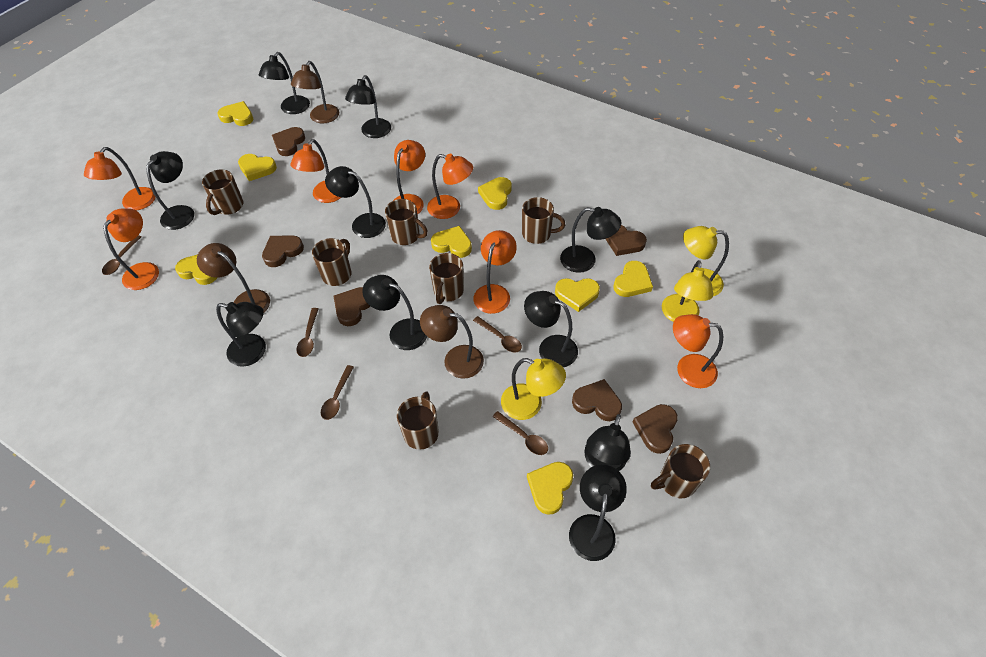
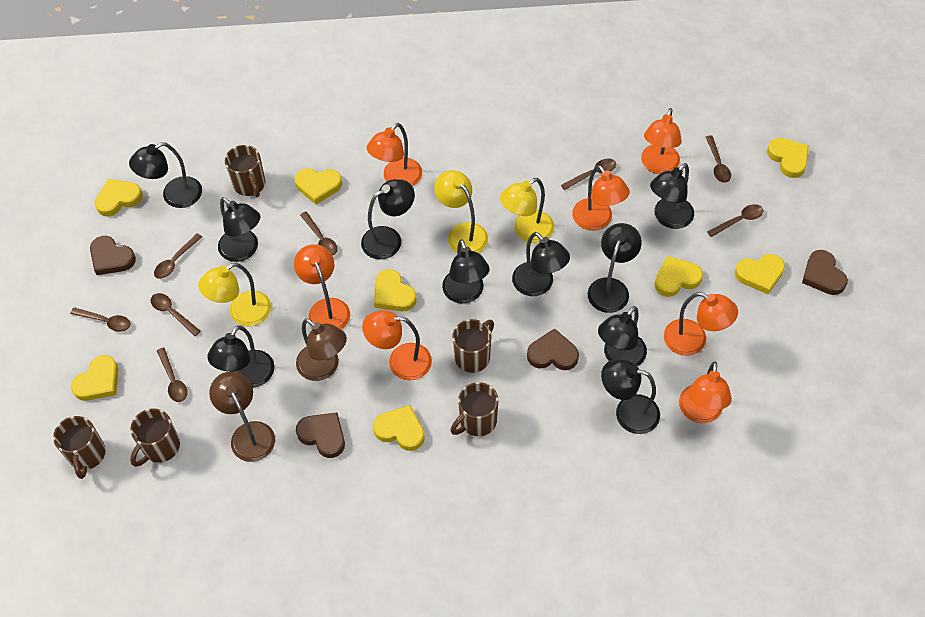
brown heart: 6 -> 4
brown lamp: 3 -> 2
brown mug: 7 -> 5
brown spoon: 5 -> 8

